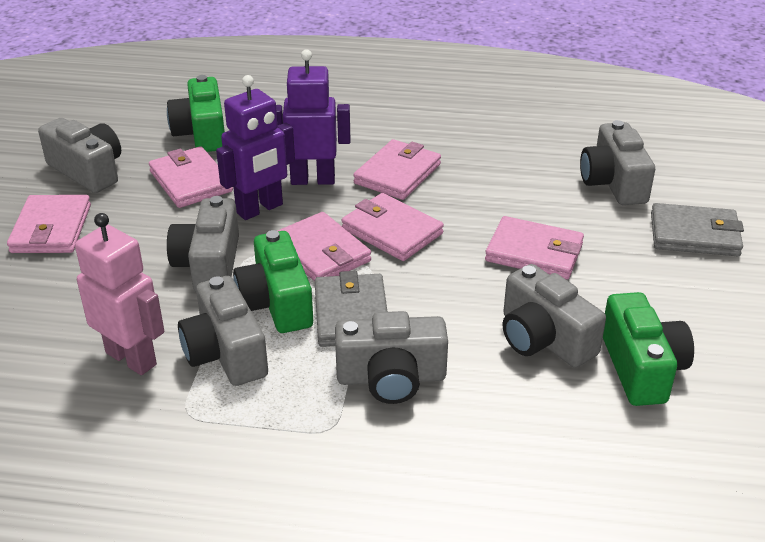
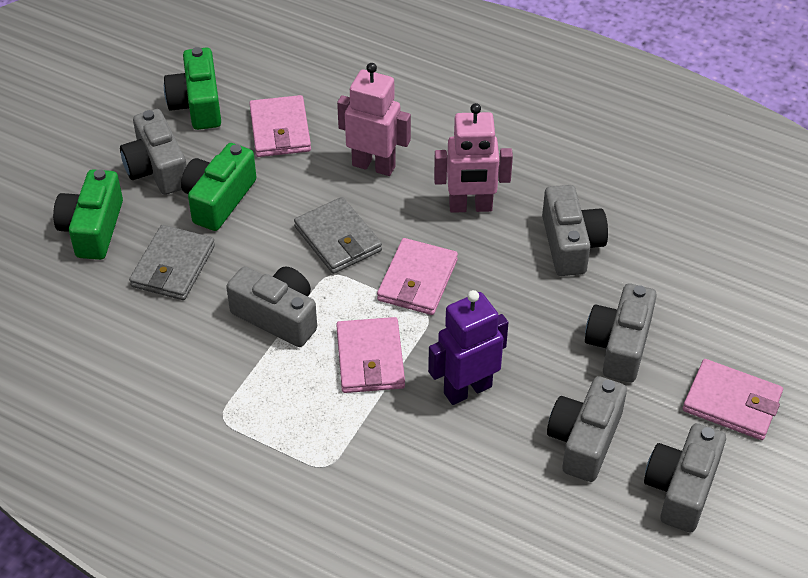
pink robot: 1 -> 2
pink wallet: 6 -> 4
purple robot: 2 -> 1

